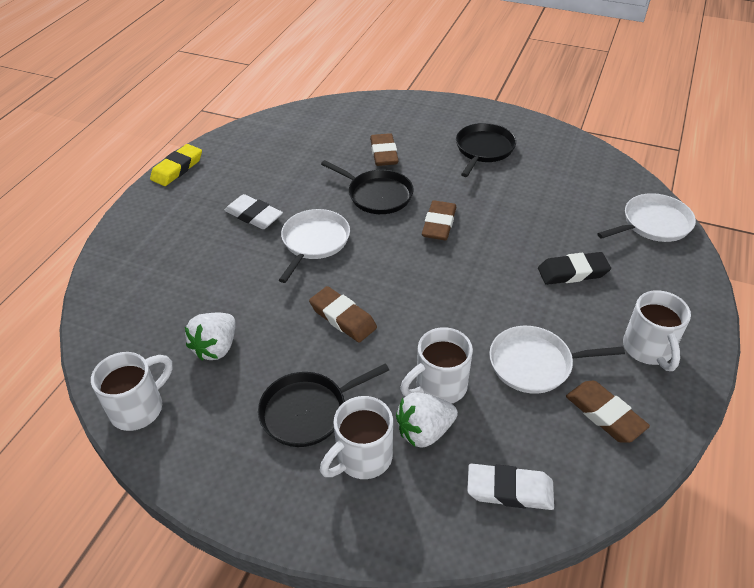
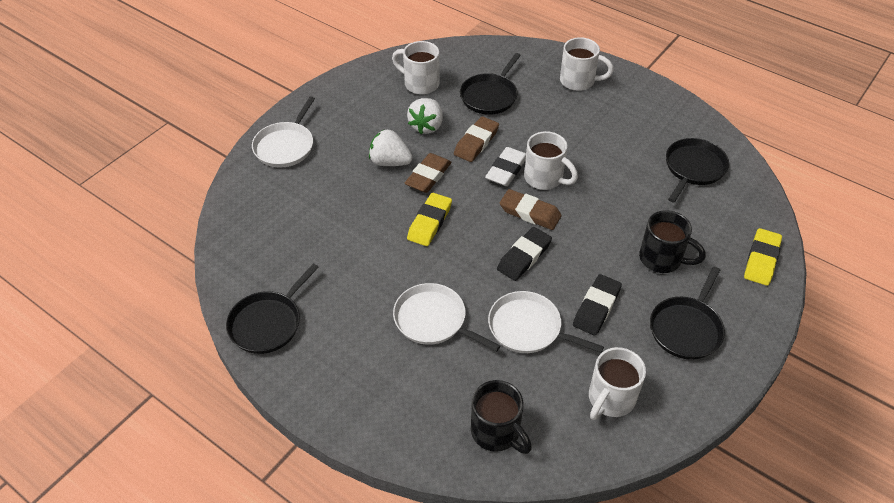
black eraser: 1 -> 2
black mug: 0 -> 2
black pan: 3 -> 4
brown eraser: 4 -> 3
white eraser: 2 -> 1
yellow eraser: 1 -> 2

